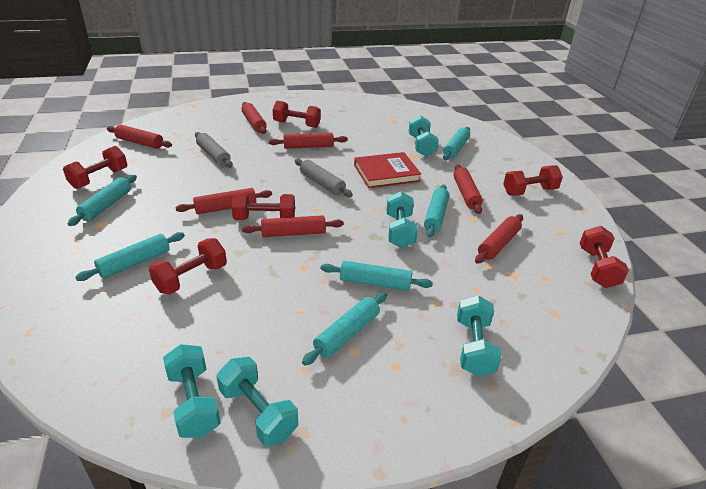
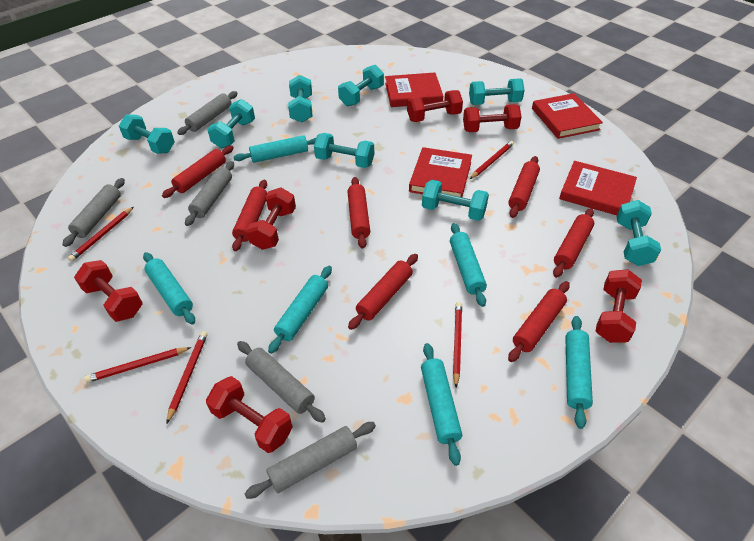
grey rolling pin: 2 -> 5
red book: 1 -> 4
red pencil: 0 -> 5
turquoise dumbbell: 5 -> 8

